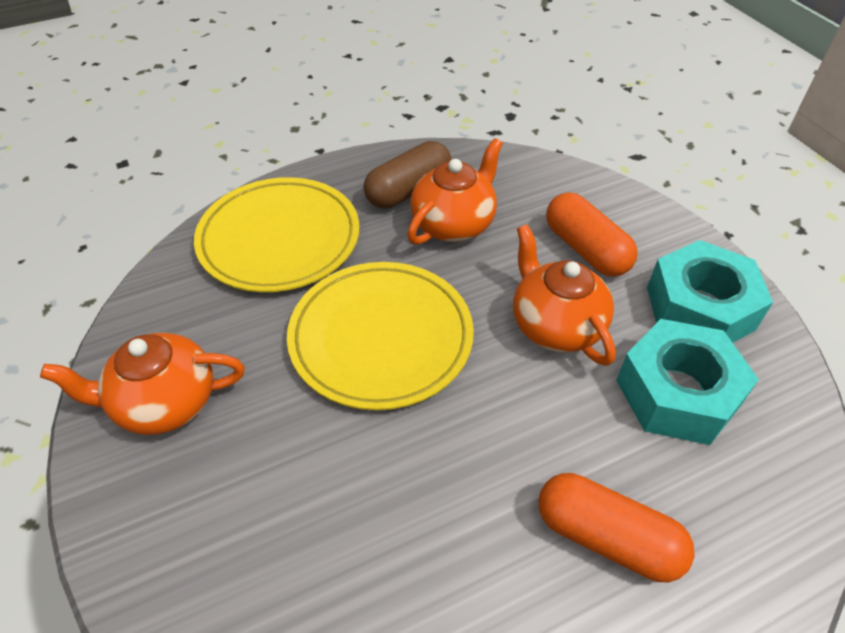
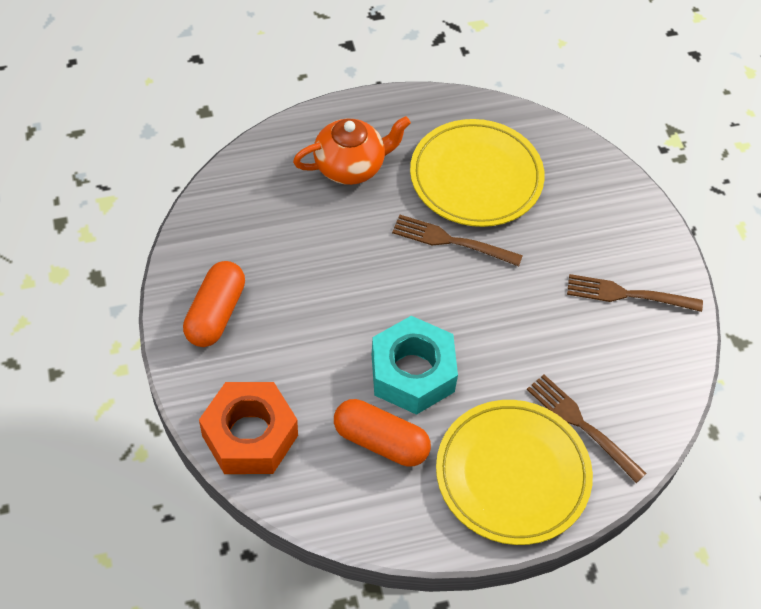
brown capsule: 1 -> 0
brown fork: 0 -> 3
orange nut: 0 -> 1
orange teapot: 3 -> 1
turquoise nut: 2 -> 1

